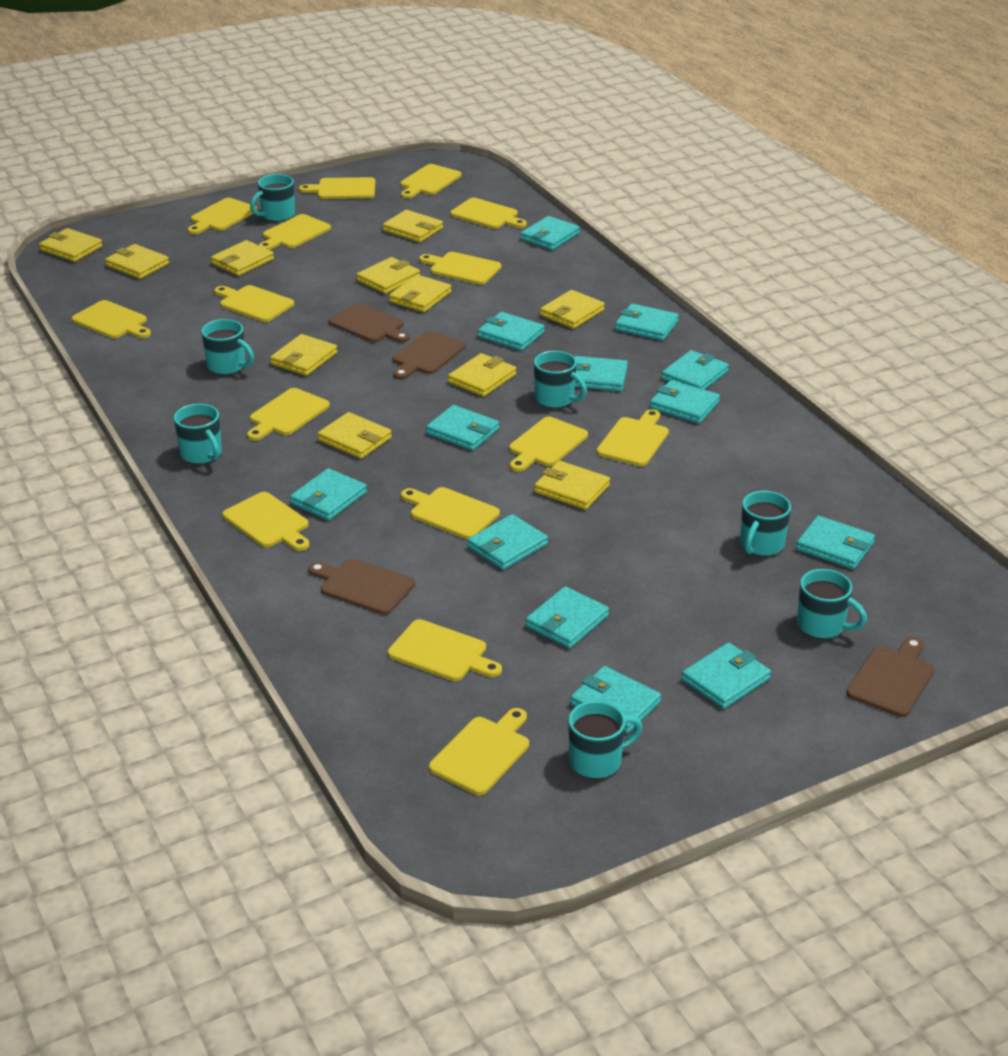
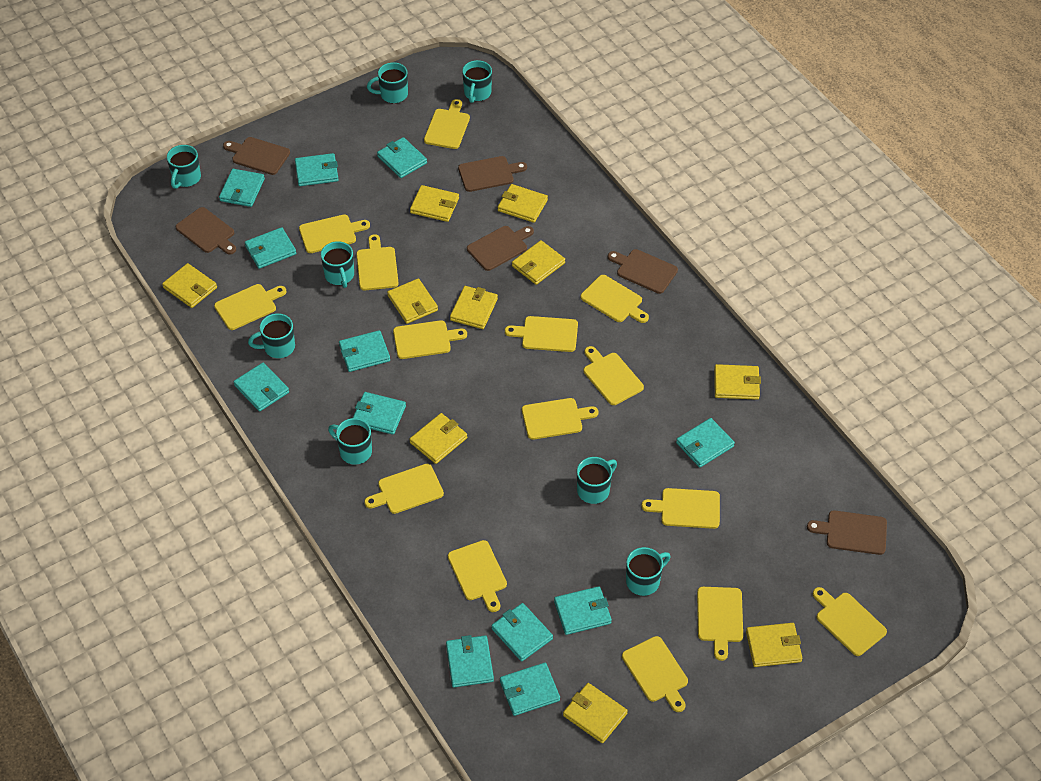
brown cutting board: 4 -> 6
turquoise mug: 7 -> 8
turquoise wallet: 13 -> 12
yellow wallet: 11 -> 10

